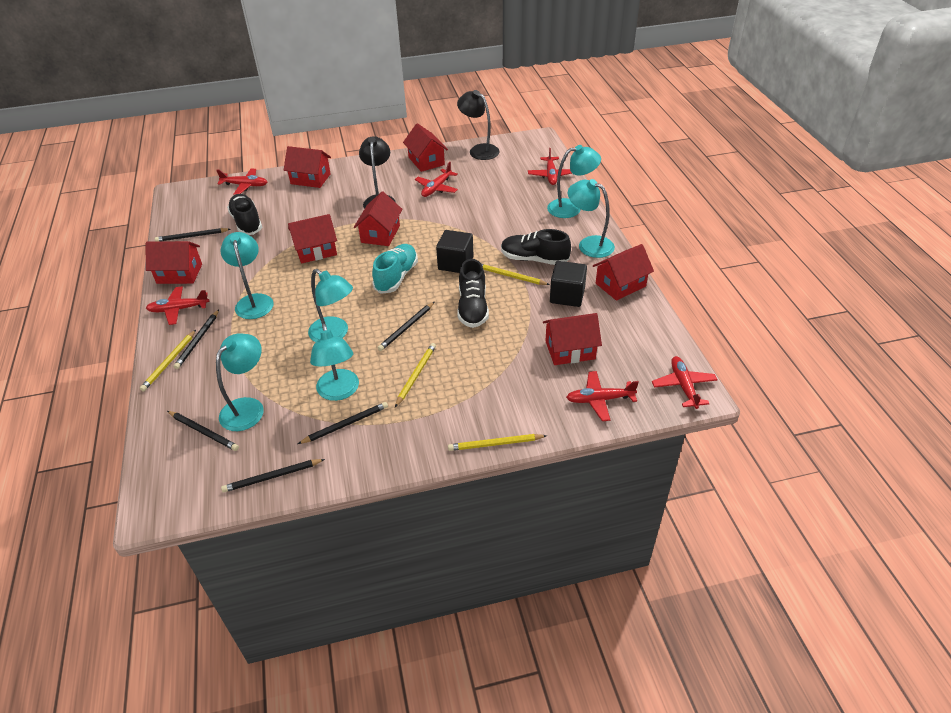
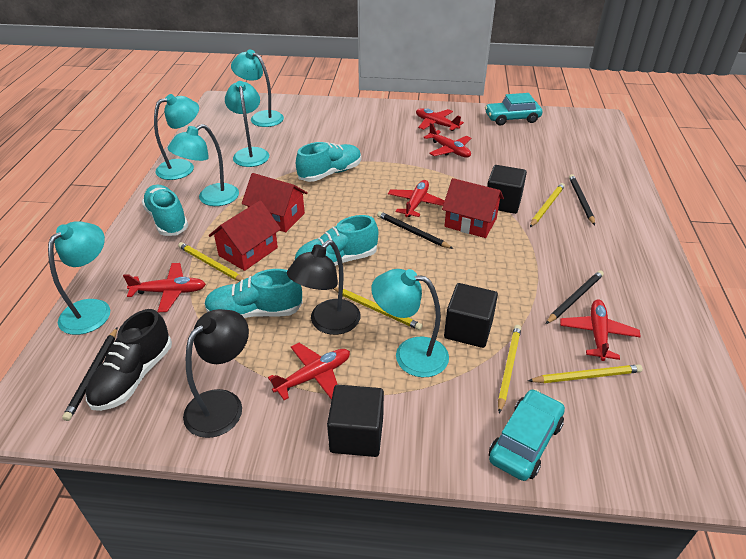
black cube: 2 -> 3
black pencil: 6 -> 4
black shoe: 3 -> 1
red house: 7 -> 3
turquoise car: 0 -> 2
turquoise shoe: 1 -> 4
yellow pencil: 4 -> 5

